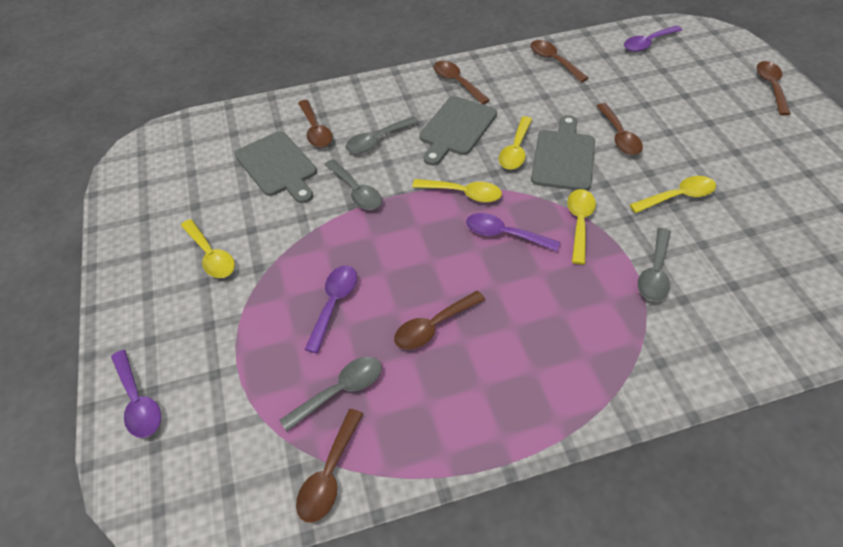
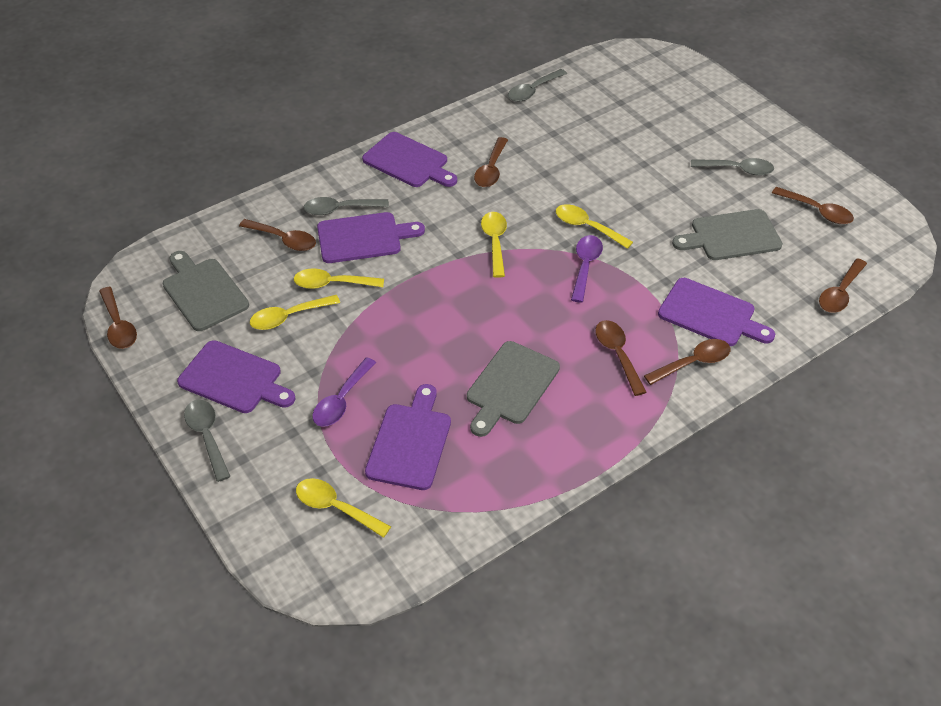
purple cutting board: 0 -> 5
purple spoon: 4 -> 2

